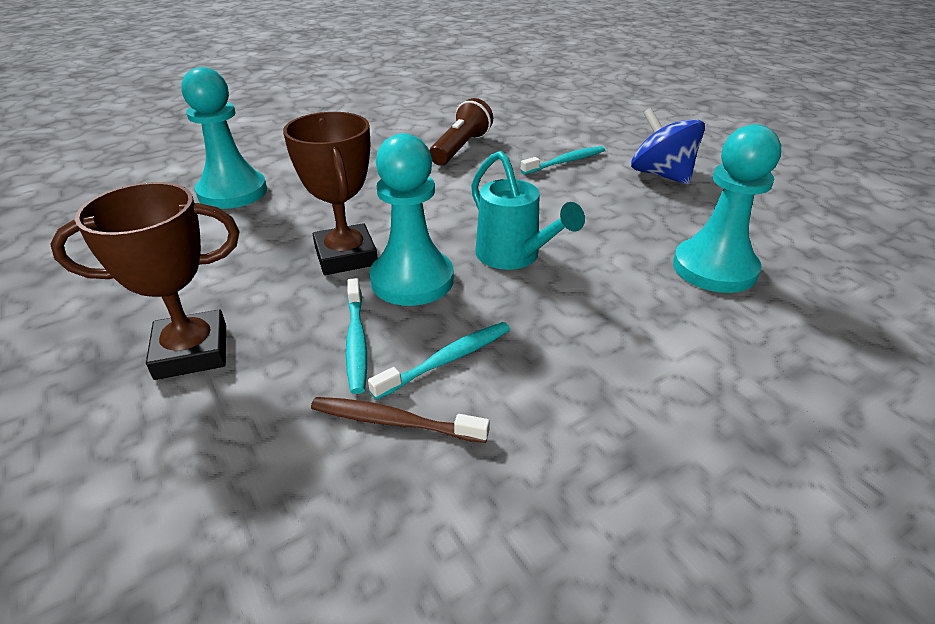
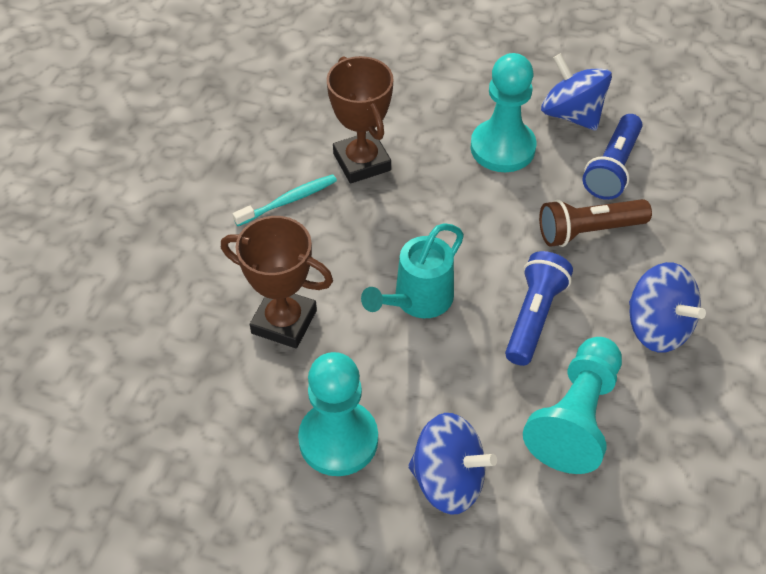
blue flashlight: 0 -> 2
blue spinning top: 1 -> 3
brown toothbrush: 1 -> 0
turquoise toothbrush: 3 -> 1

